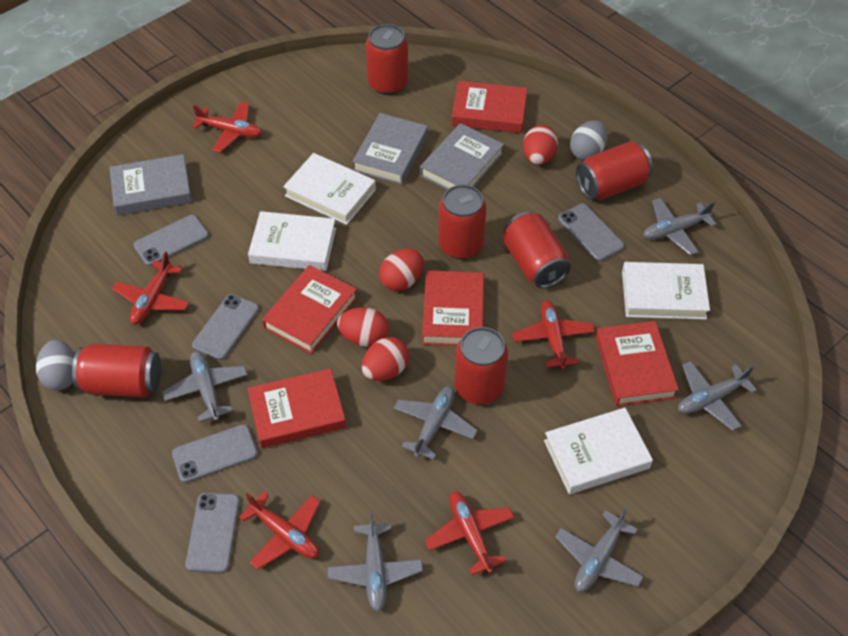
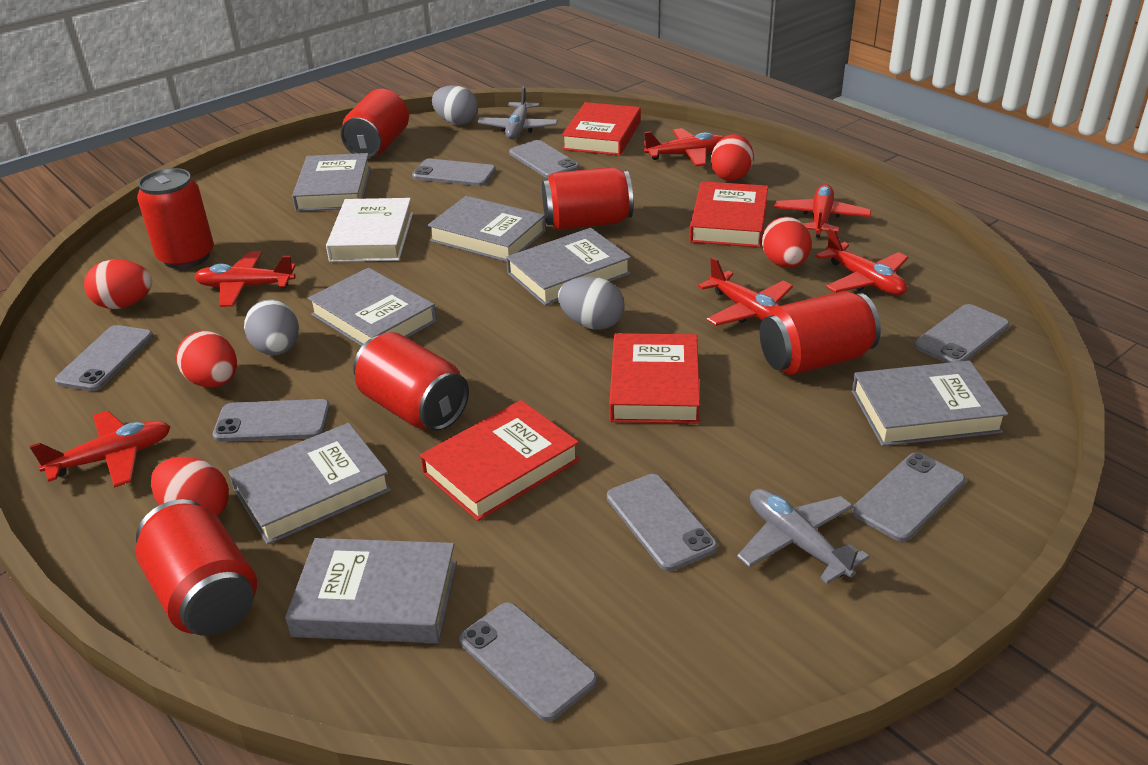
grey book: 3 -> 7
grey egg: 2 -> 3
grey phone: 5 -> 8
grey plane: 6 -> 2
red book: 5 -> 4
red egg: 4 -> 5
red plane: 5 -> 6
white book: 4 -> 1

